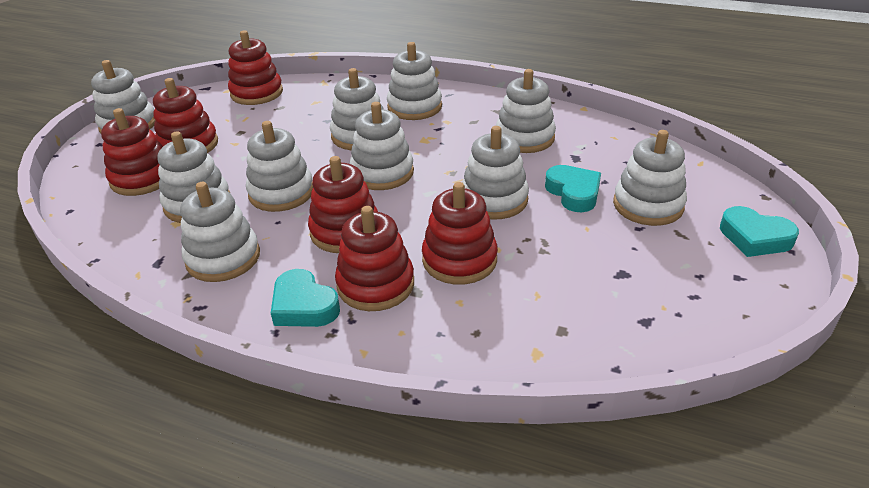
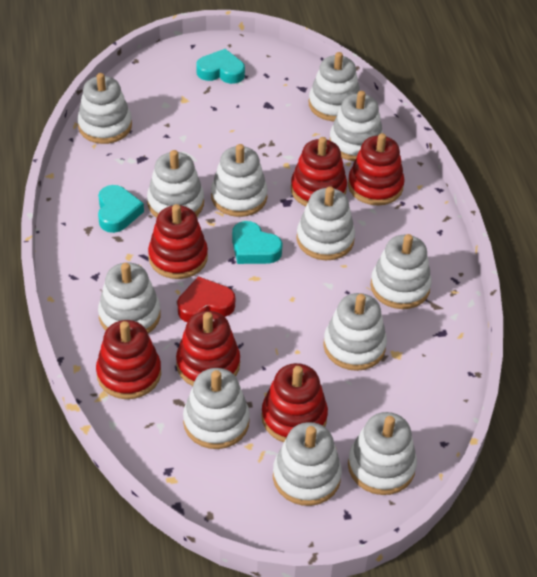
red heart: 0 -> 1
white stacking toy: 10 -> 12

